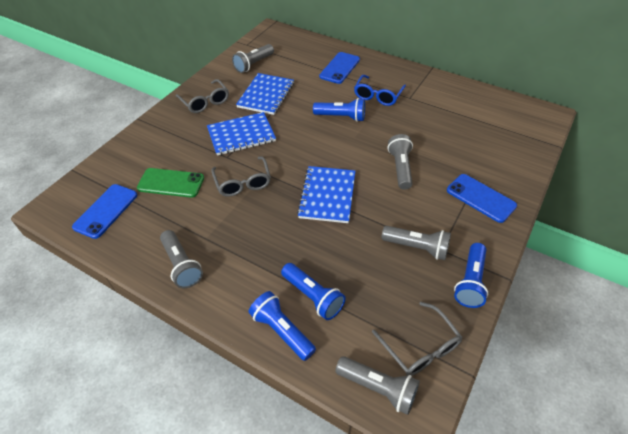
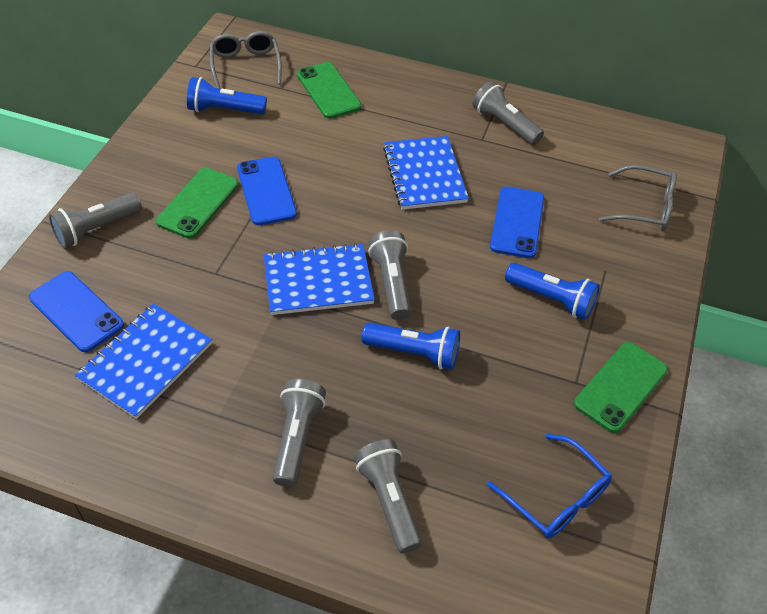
blue flashlight: 4 -> 3
green phone: 1 -> 3
grey glasses: 3 -> 2

